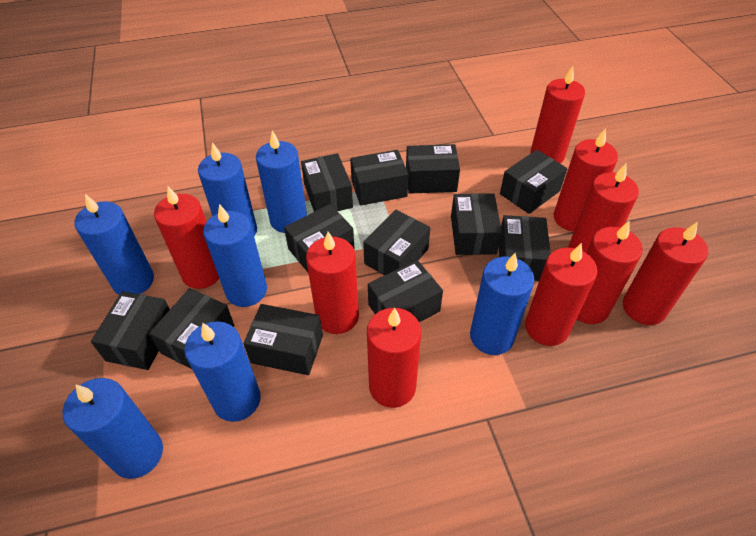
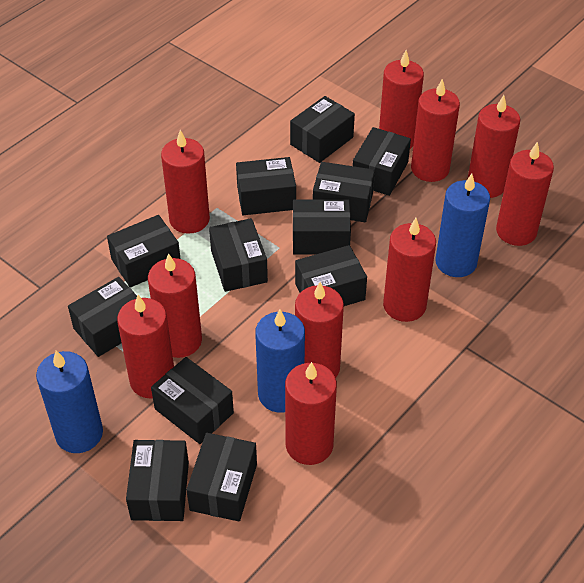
blue candle: 7 -> 3
red candle: 9 -> 10

